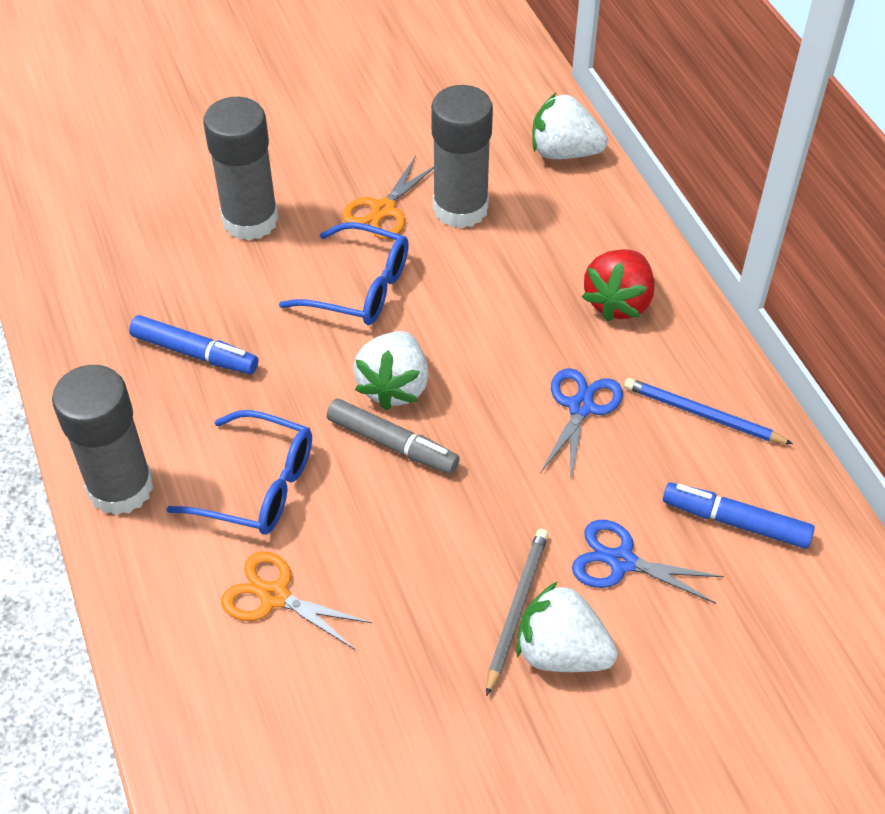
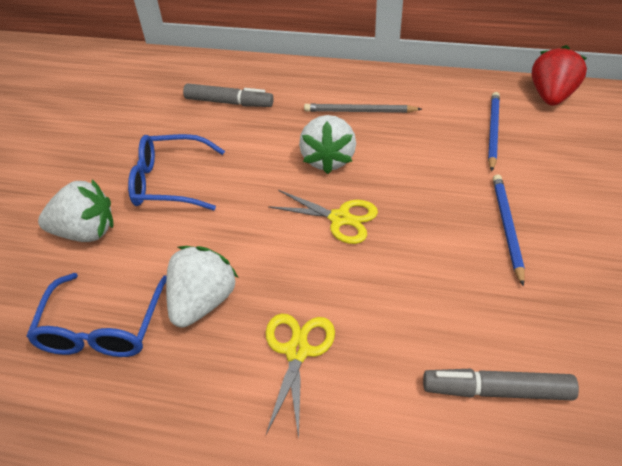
blue marker: 2 -> 0
blue pencil: 1 -> 2
blue scissors: 2 -> 0
grey glue stick: 3 -> 0
grey marker: 1 -> 2
orange scissors: 2 -> 0
yellow scissors: 0 -> 2

